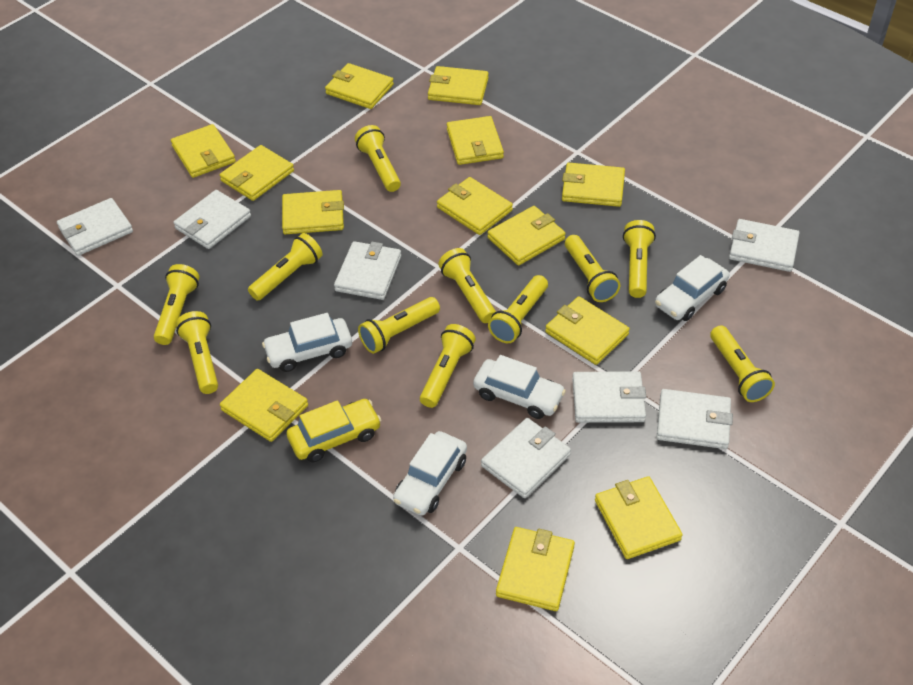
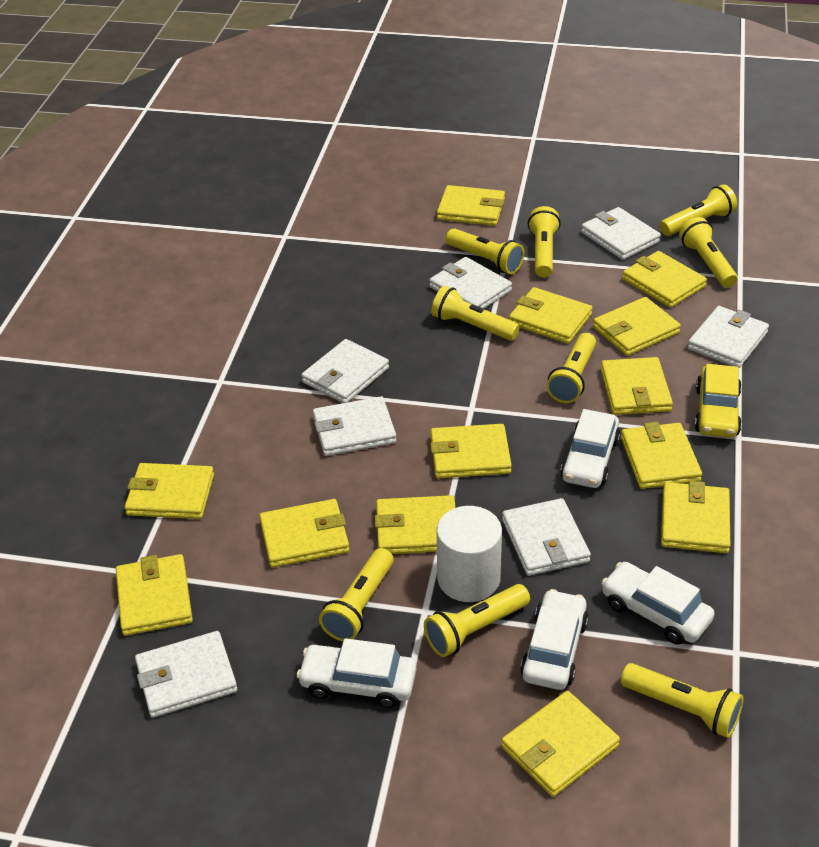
white cylinder: 0 -> 1
yellow flashlight: 11 -> 9

